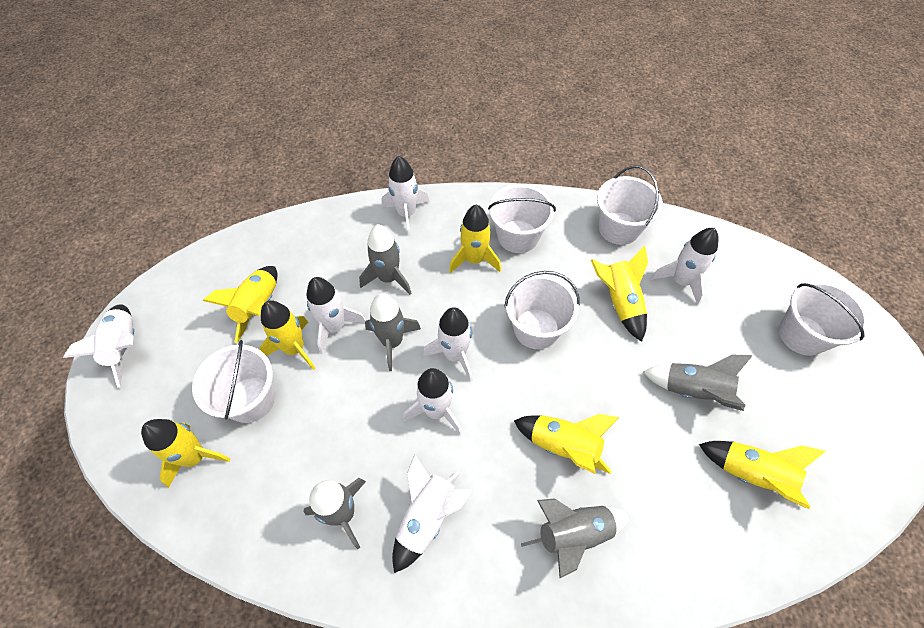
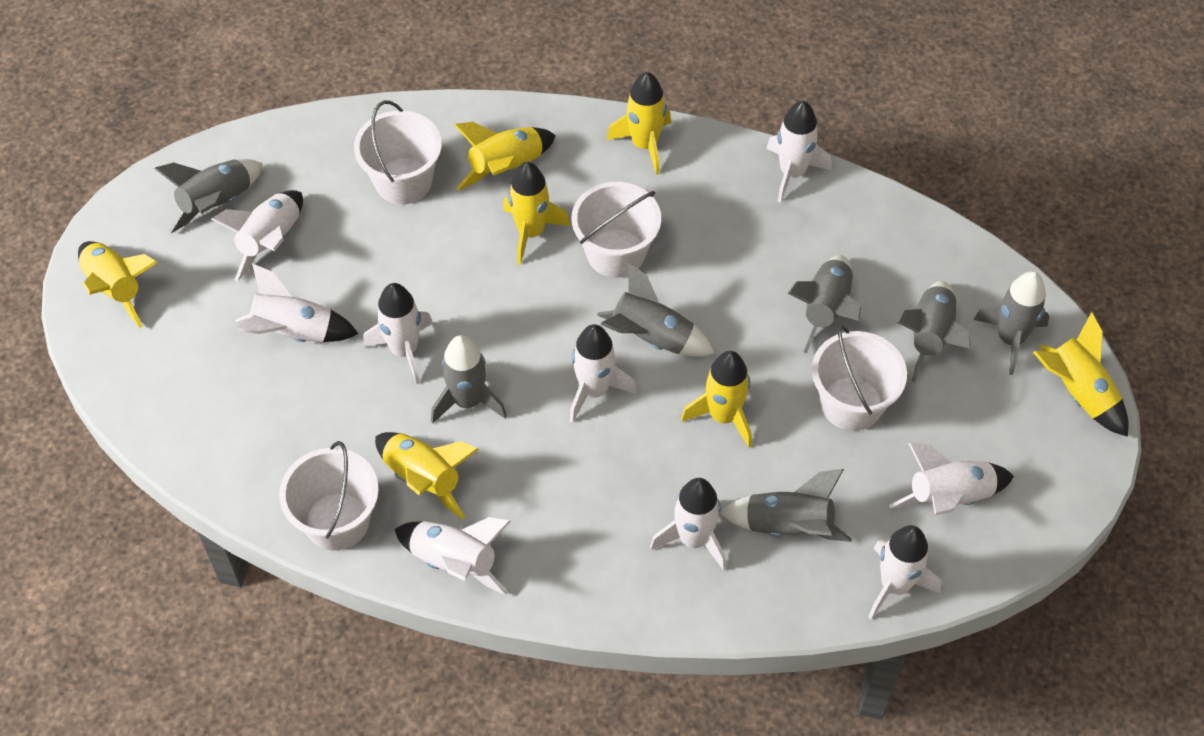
grey rocket: 5 -> 7
white bucket: 5 -> 4
white rocket: 7 -> 9

